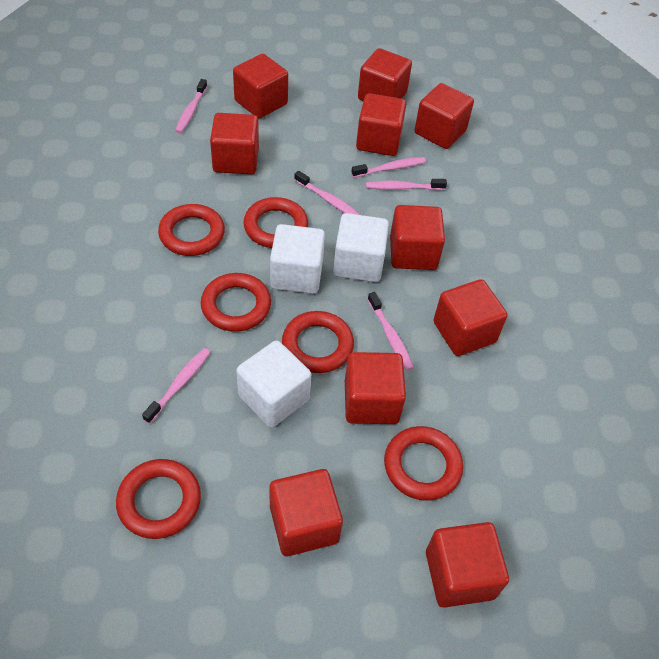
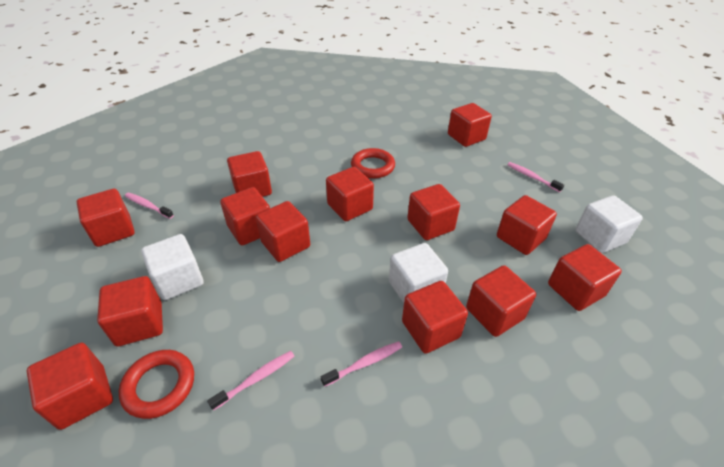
pink toothbrush: 6 -> 4
red cube: 10 -> 13
red ring: 6 -> 2

